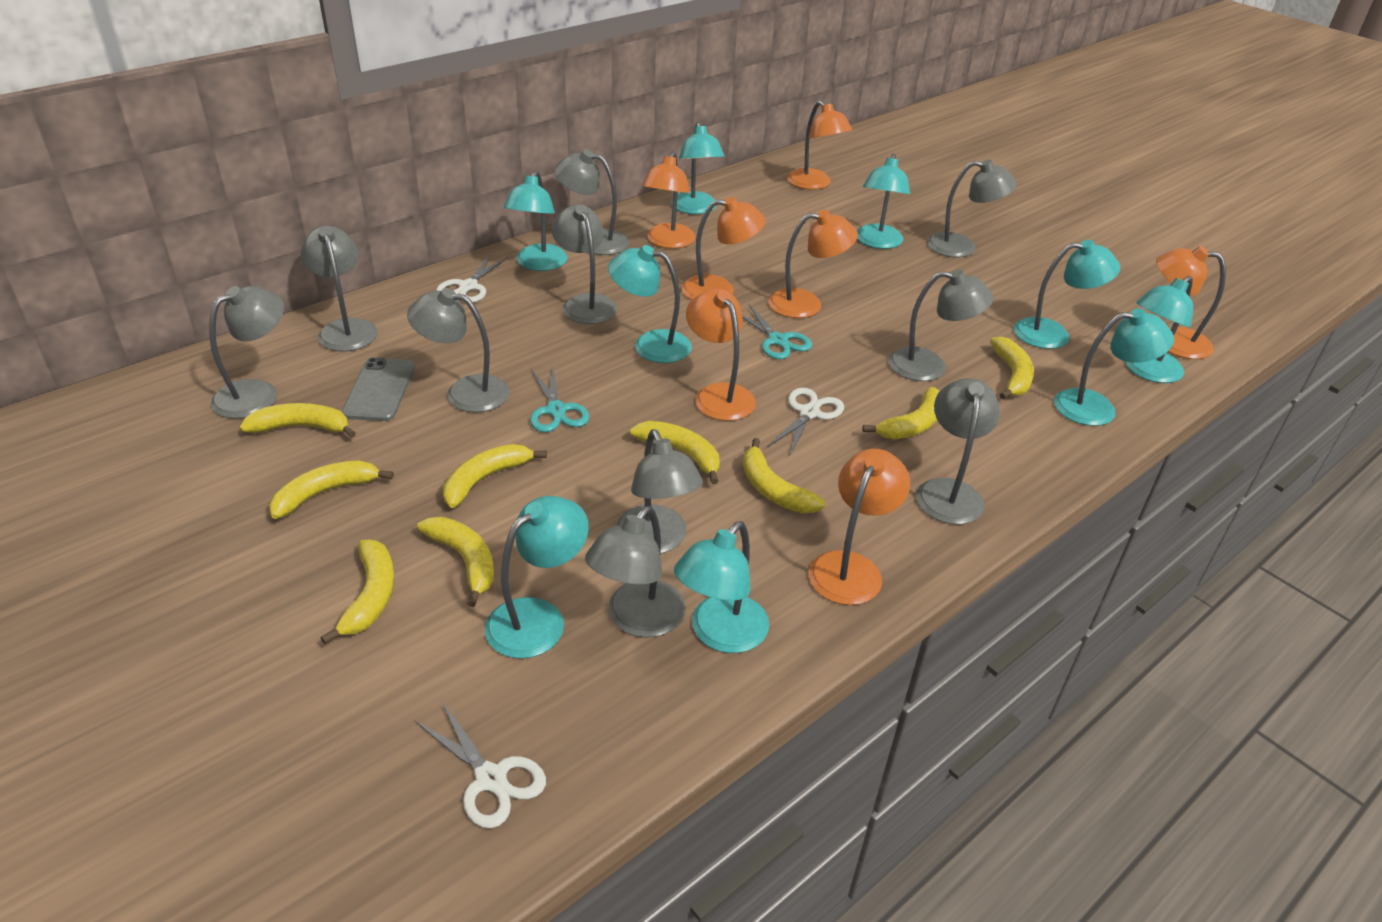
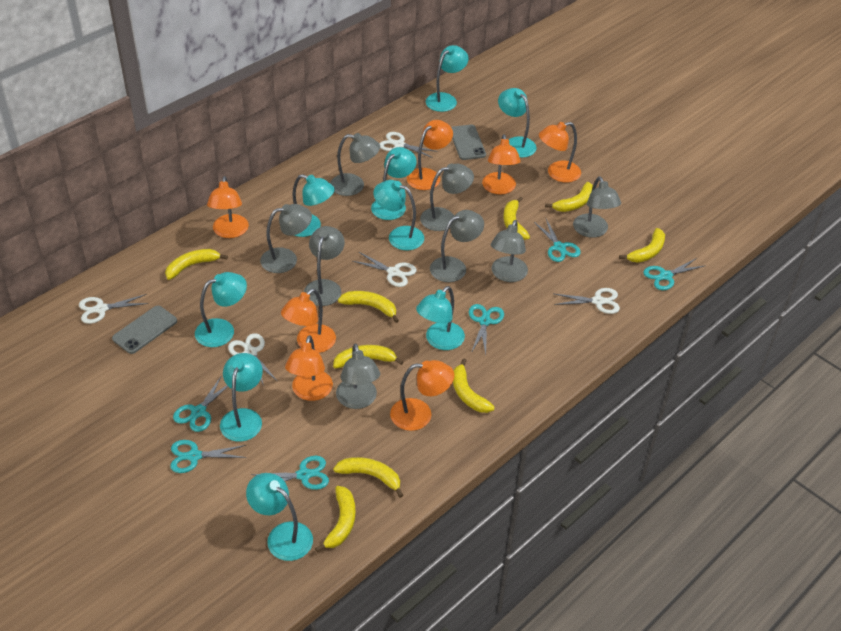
grey lamp: 10 -> 8
grey phone: 1 -> 2
turquoise scissors: 2 -> 6
white scissors: 3 -> 5

